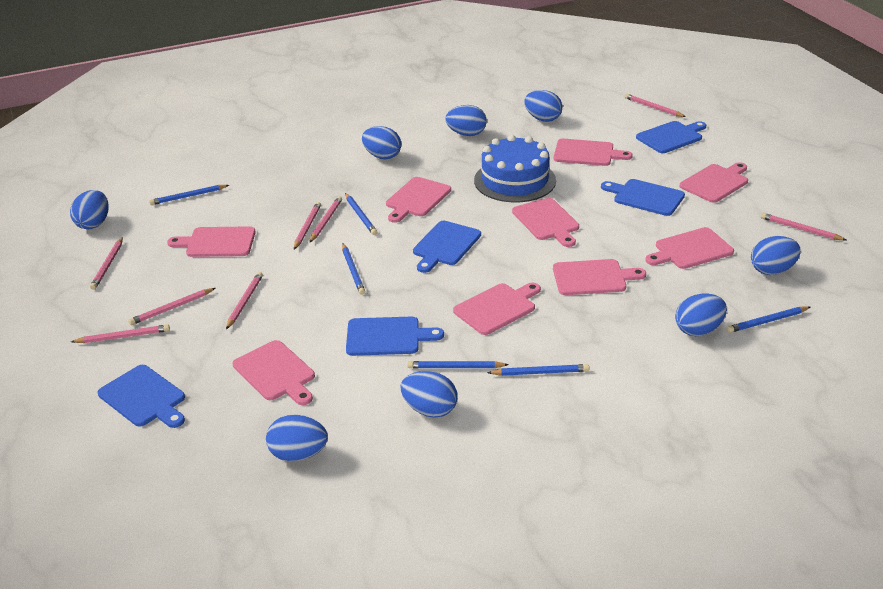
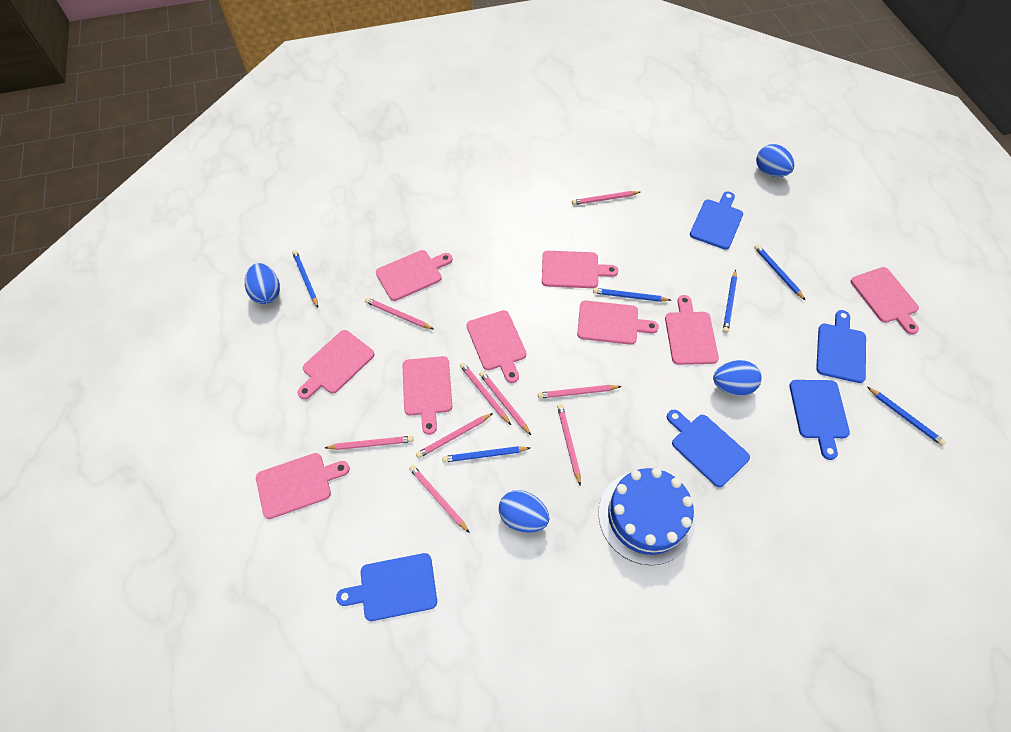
blue egg: 8 -> 4
pink pencil: 8 -> 9

